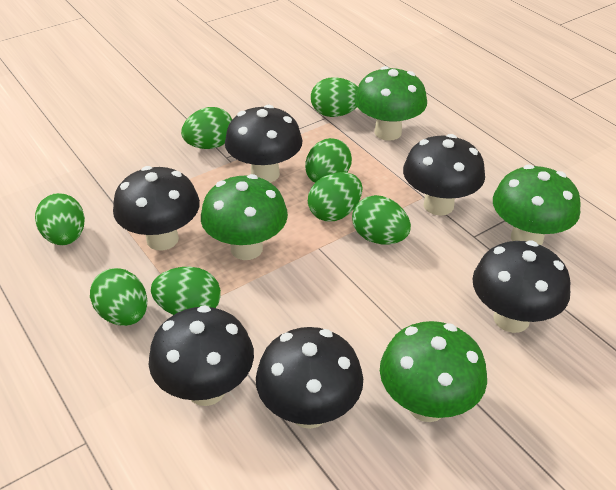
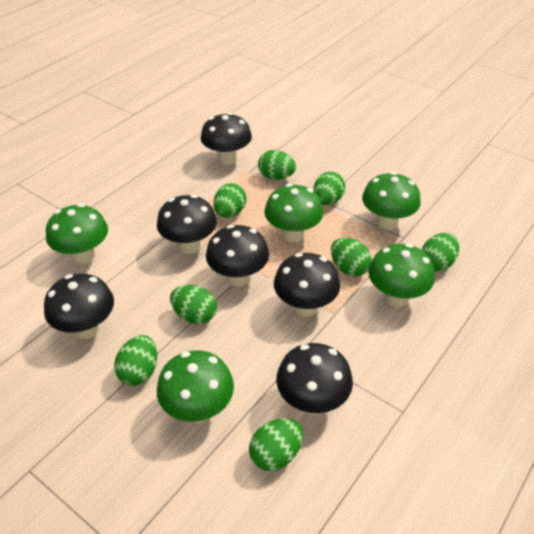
green mushroom: 4 -> 5

